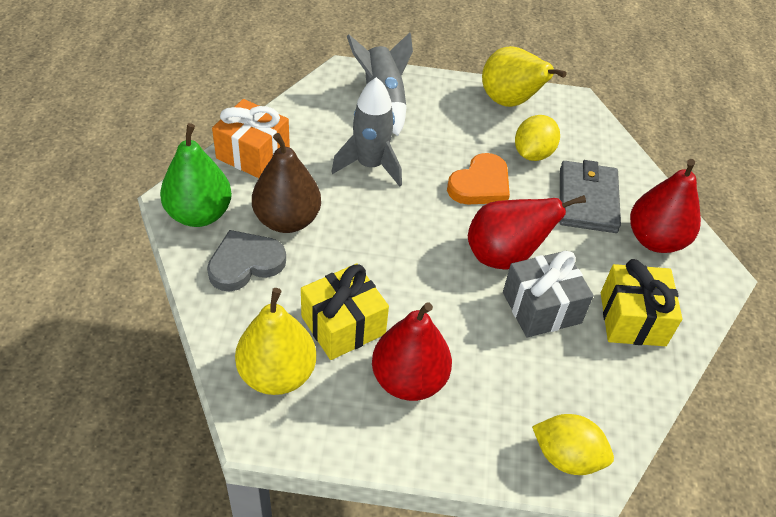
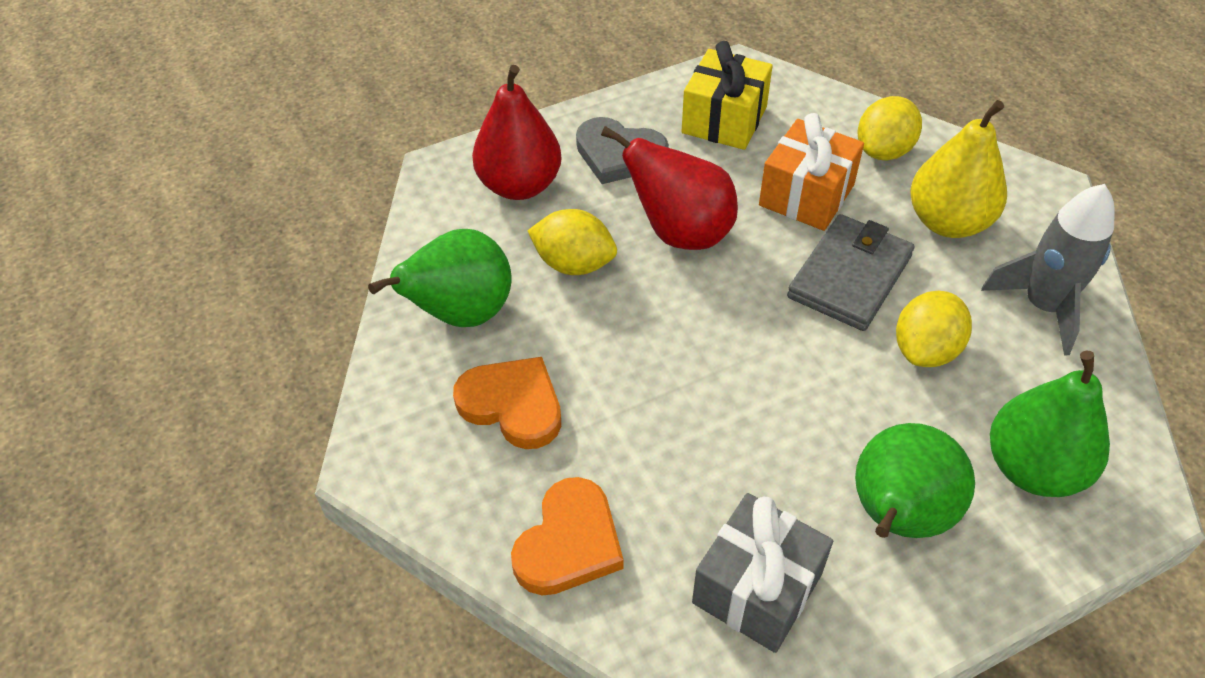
brown pear: 1 -> 0
green pear: 1 -> 3
grey rocket: 2 -> 1
orange heart: 1 -> 2
red pear: 3 -> 2
yellow gift: 2 -> 1
yellow lemon: 2 -> 3
yellow pear: 2 -> 1

